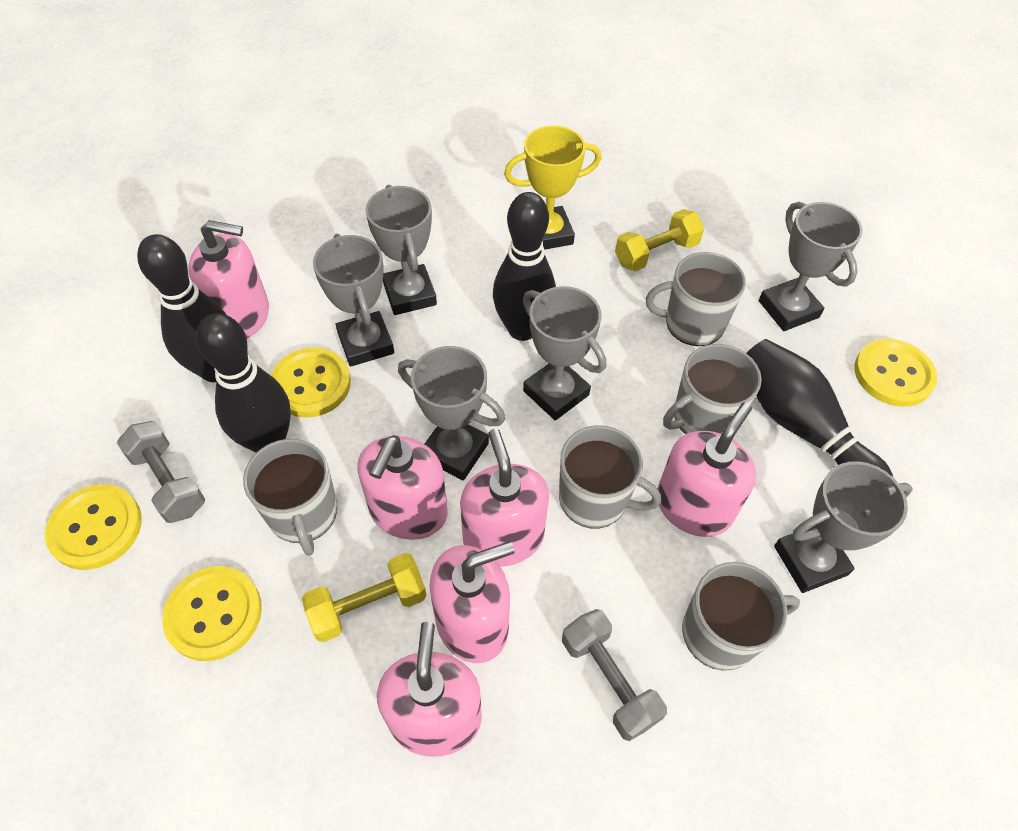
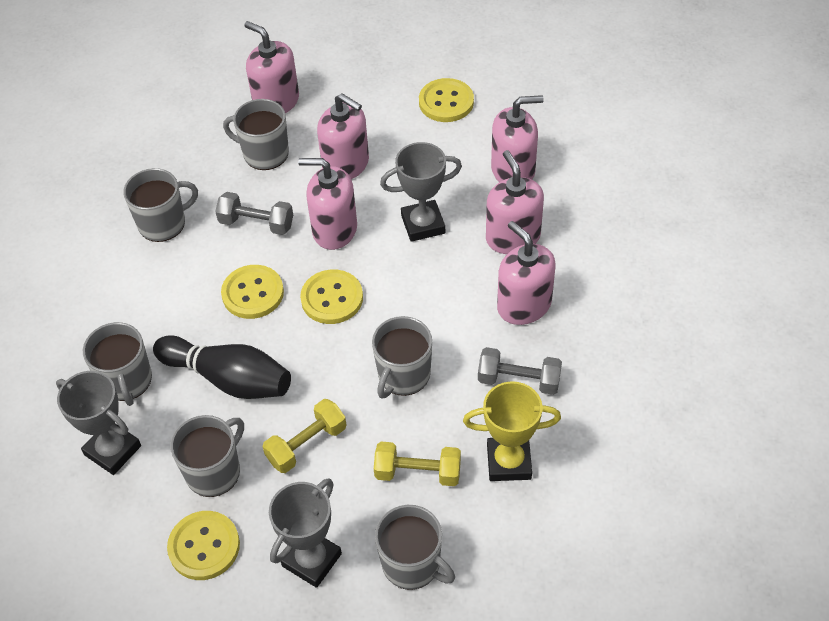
black bowling pin: 4 -> 1
grey mug: 5 -> 6
grey trophy: 6 -> 3

